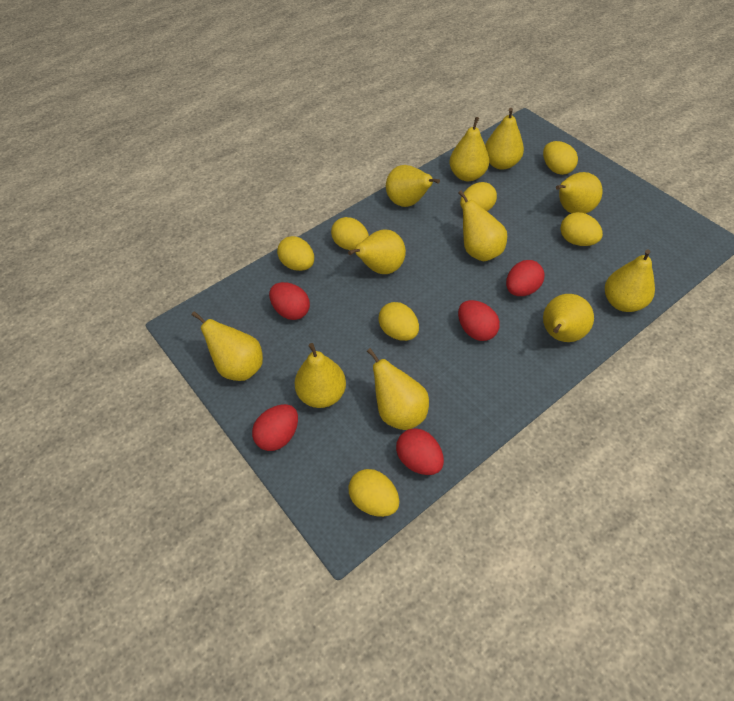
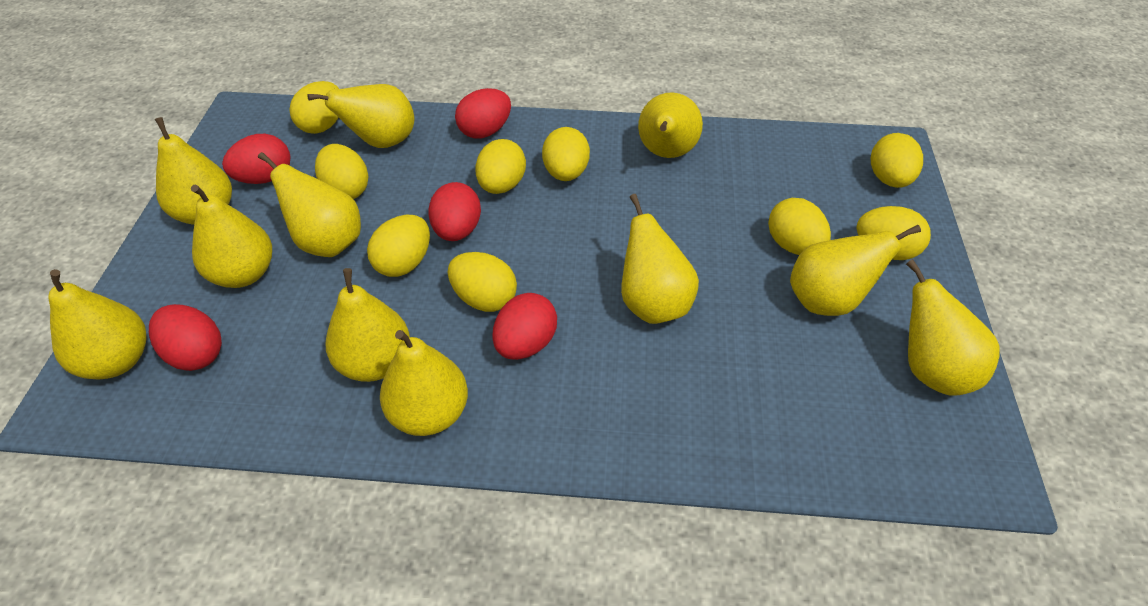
yellow egg: 7 -> 9

